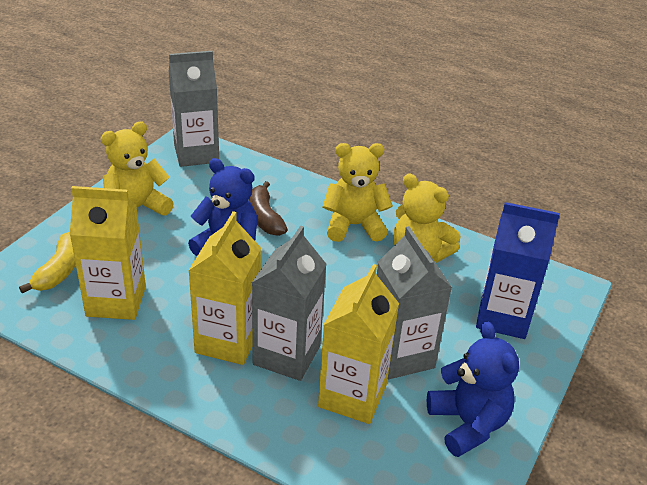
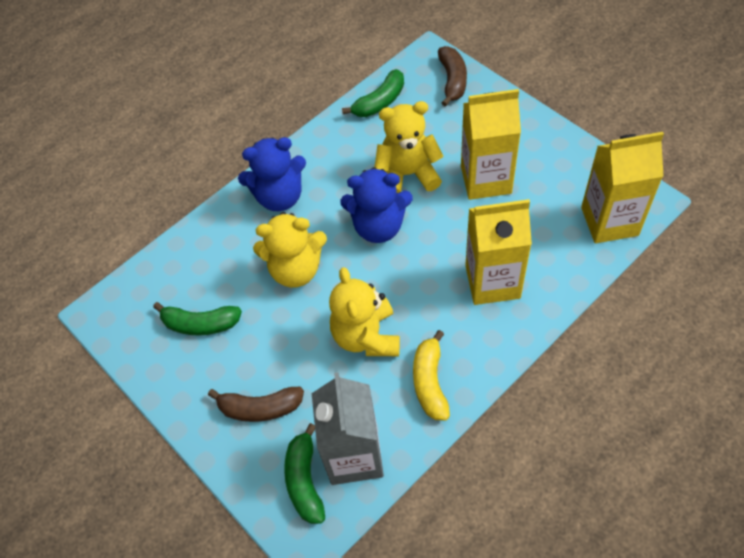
blue carton: 1 -> 0
brown banana: 1 -> 2
green banana: 0 -> 3
grey carton: 3 -> 1

